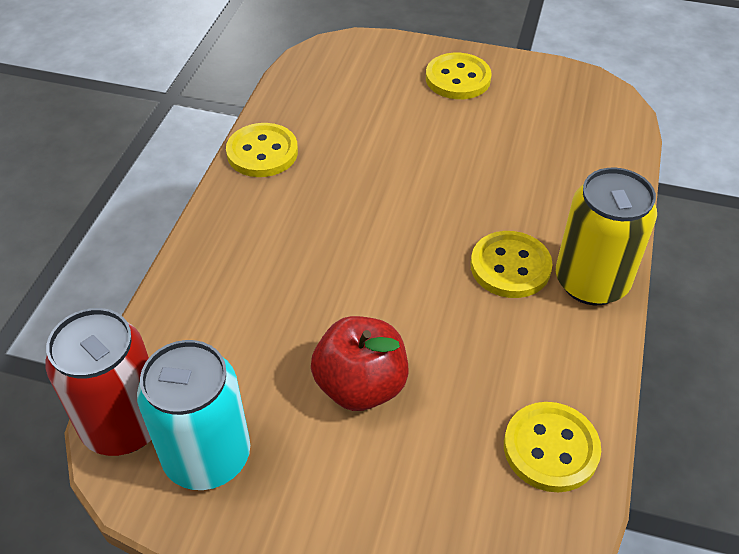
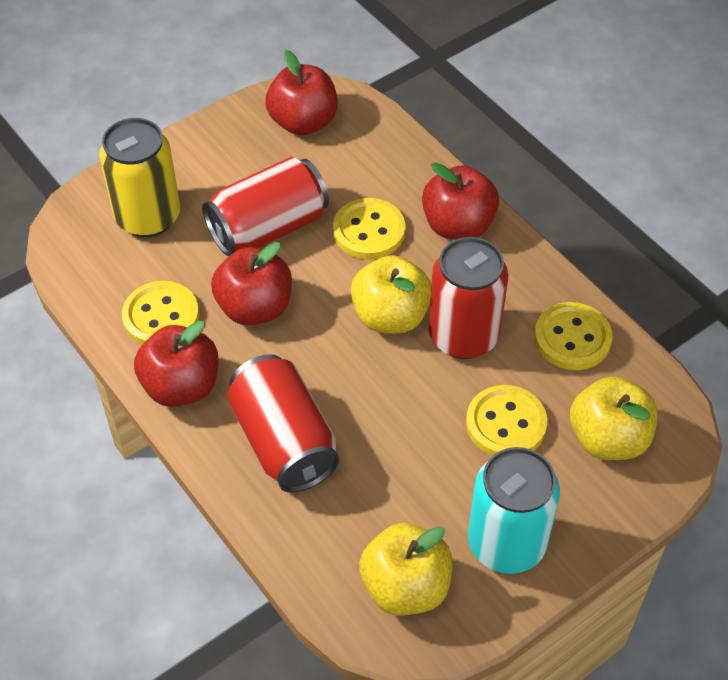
red apple: 1 -> 4
red can: 1 -> 3
yellow apple: 0 -> 3

